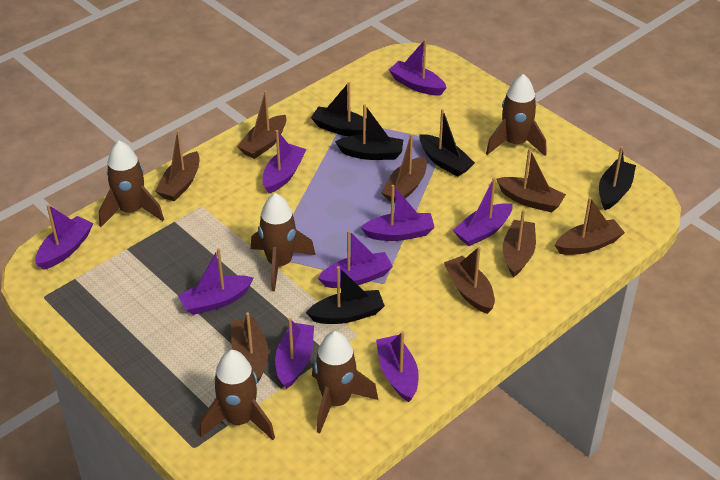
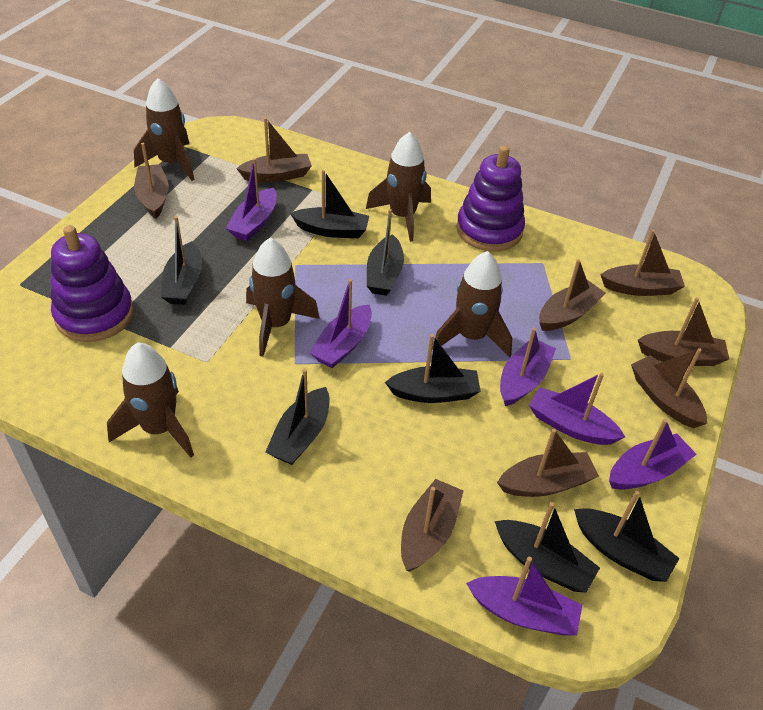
black boat: 5 -> 7
purple boat: 9 -> 6
purple stacking toy: 0 -> 2

